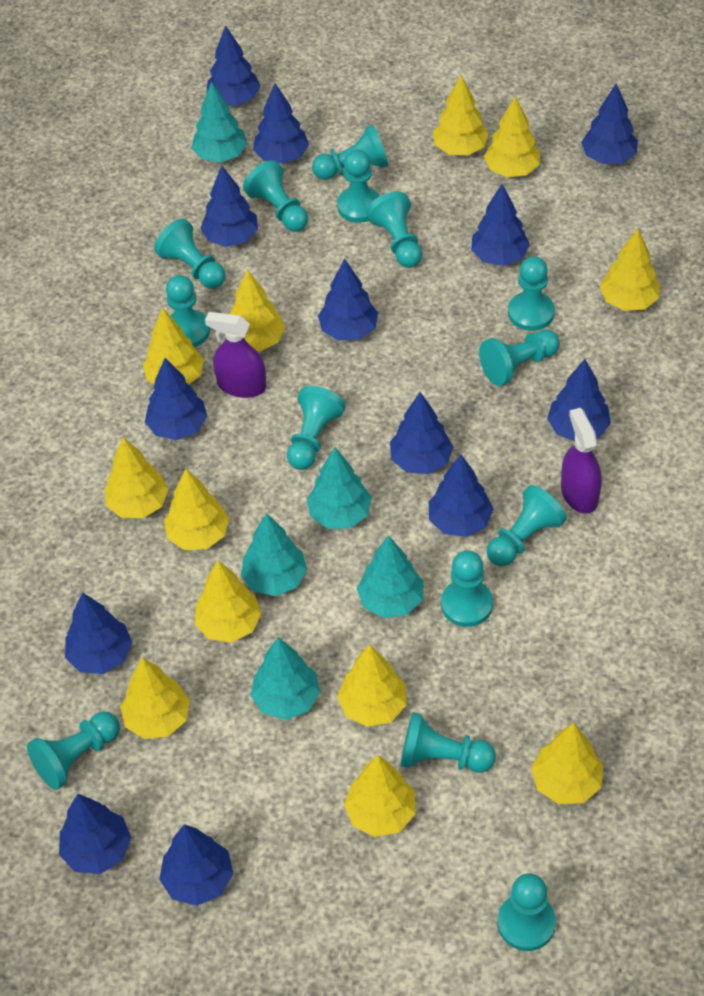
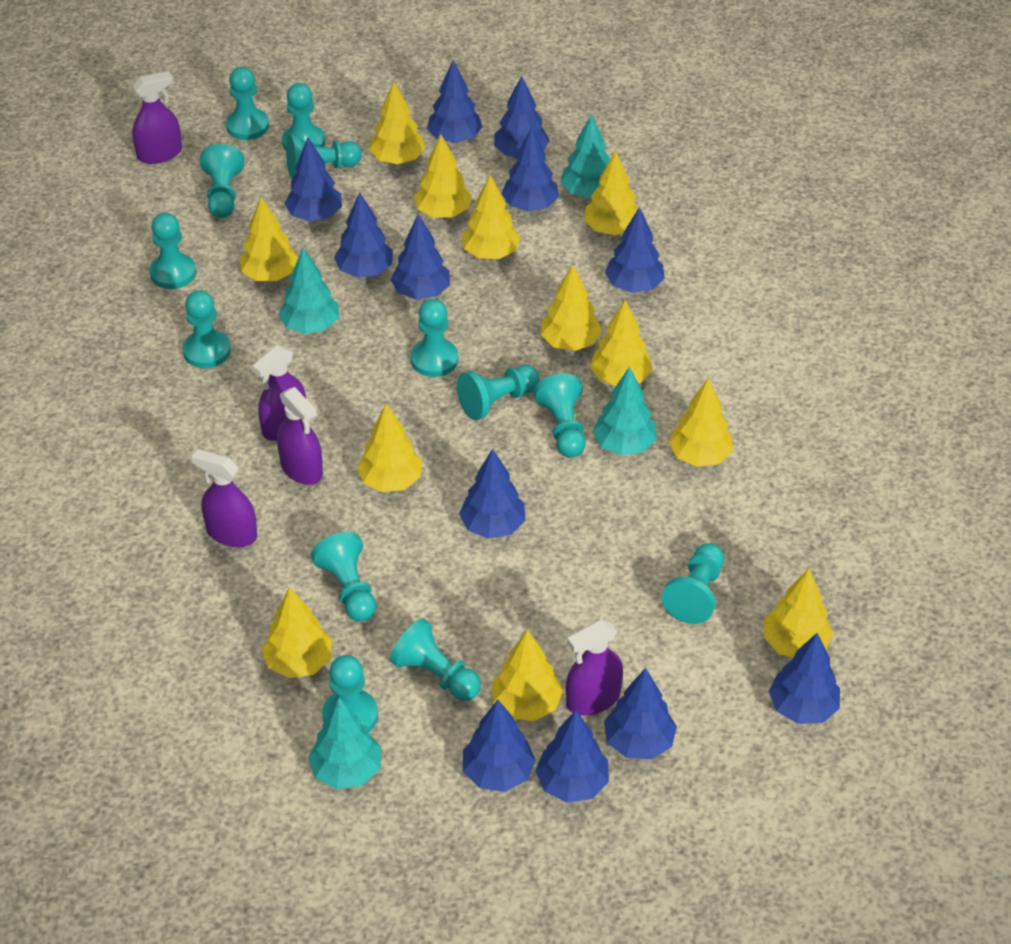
blue tree: 13 -> 12
purple spray bottle: 2 -> 5
turquoise pawn: 14 -> 13
turquoise tree: 5 -> 4

